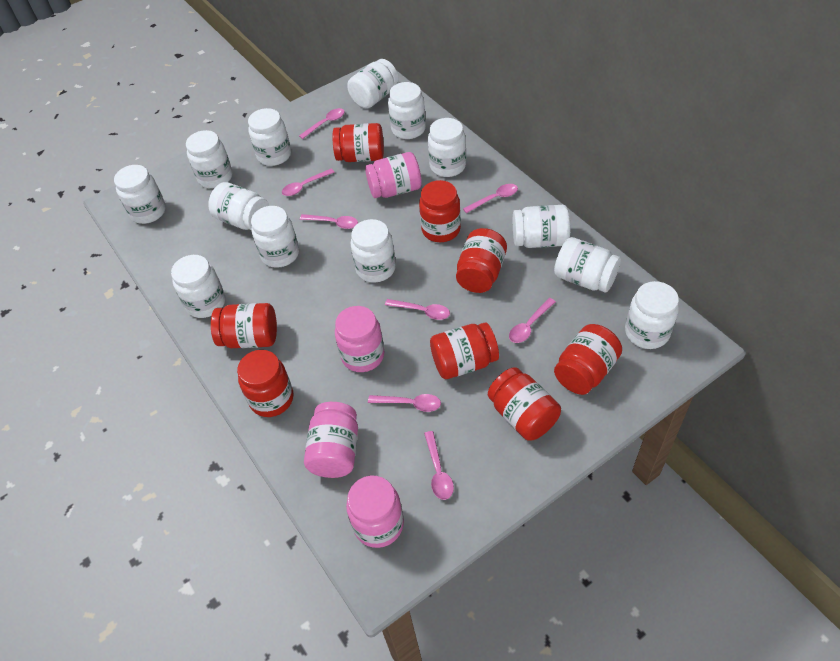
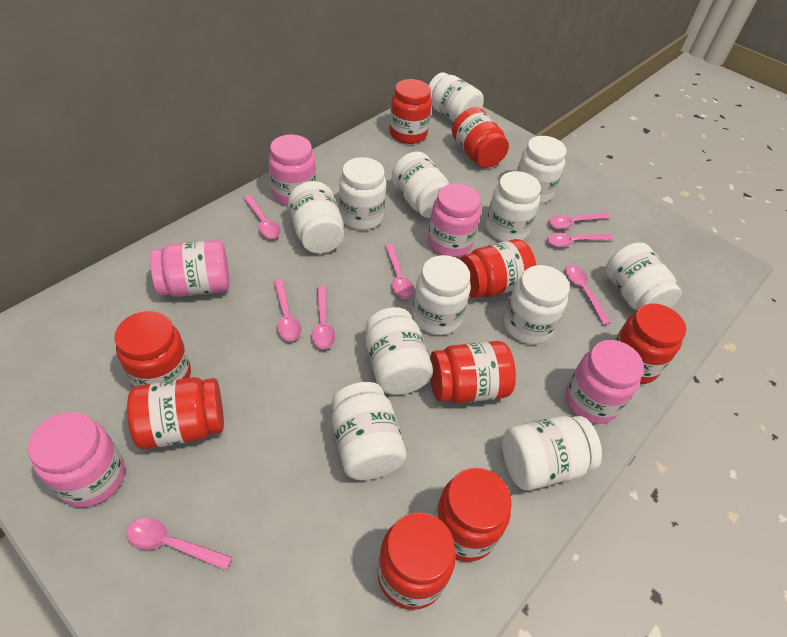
pink jar: 4 -> 5
red jar: 8 -> 9
white jar: 13 -> 12

